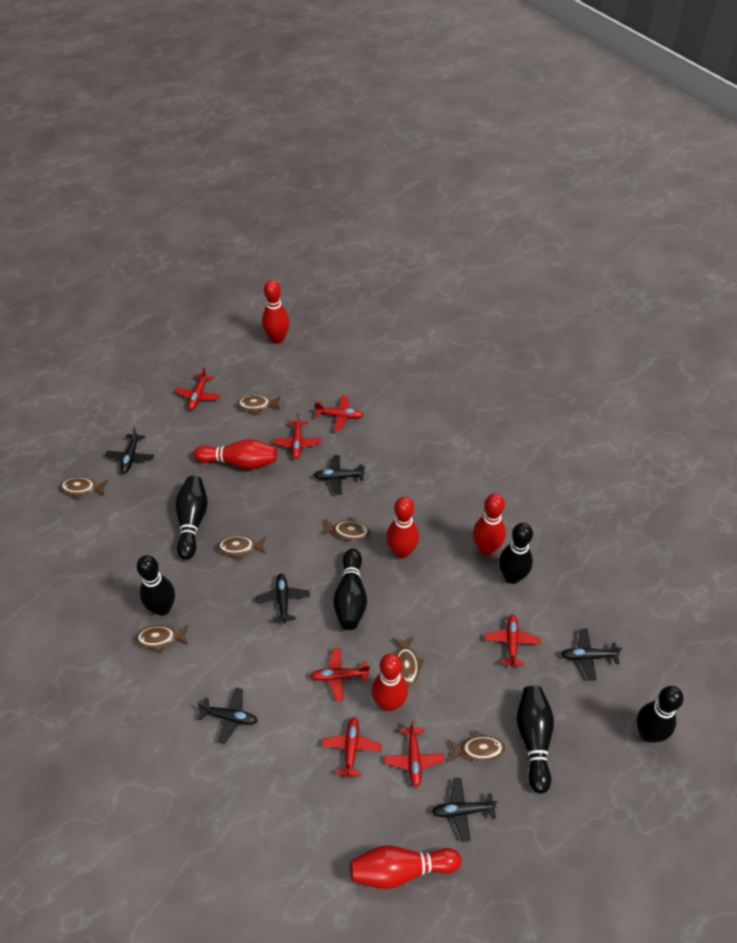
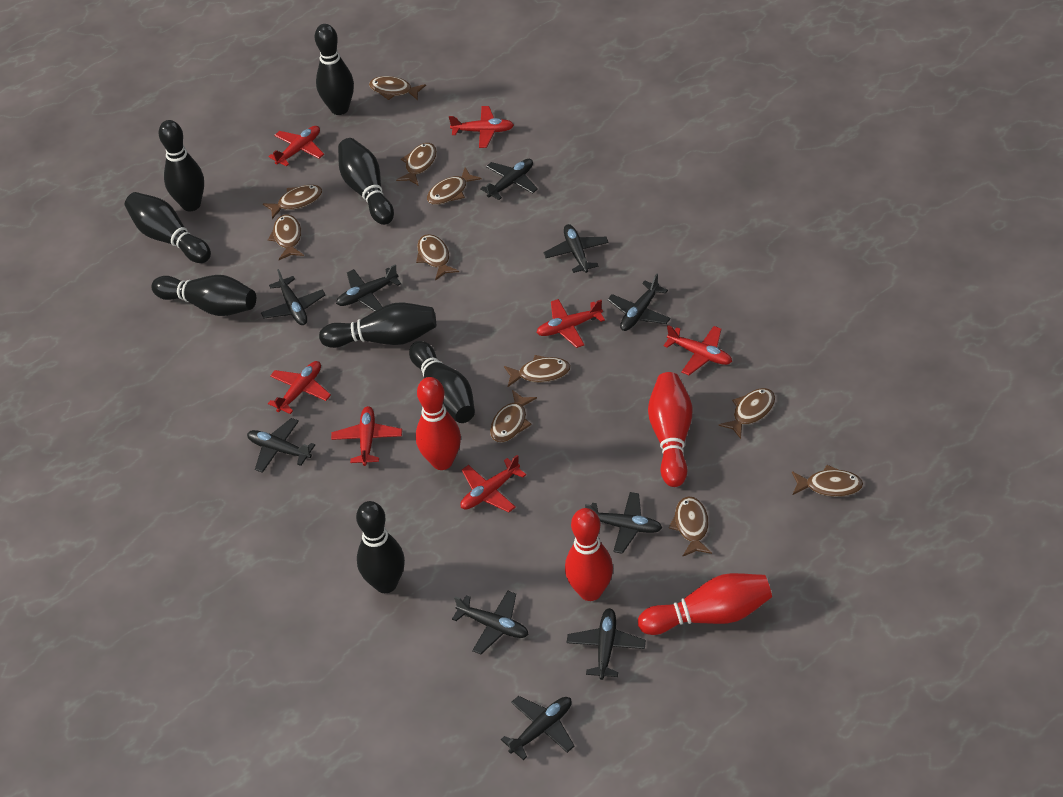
black bowling pin: 6 -> 8
black plane: 6 -> 10
brown fish: 7 -> 11
red bowling pin: 6 -> 4

